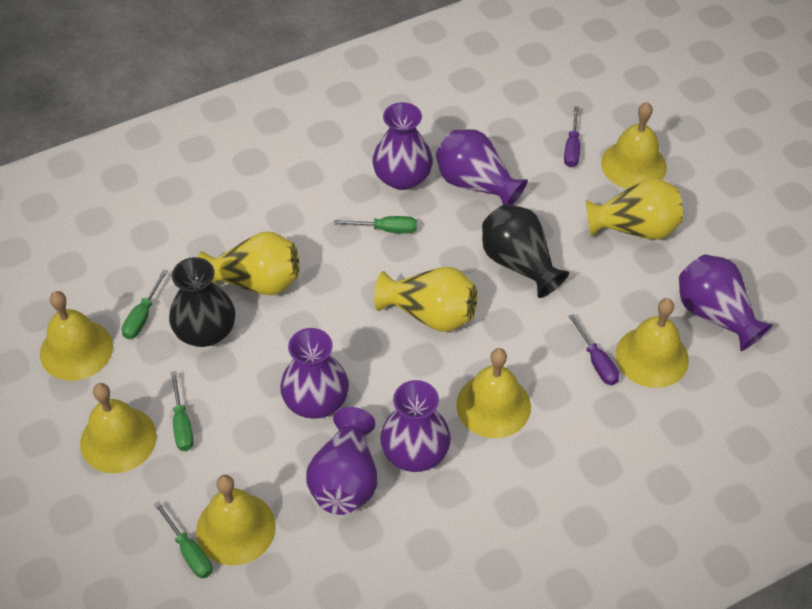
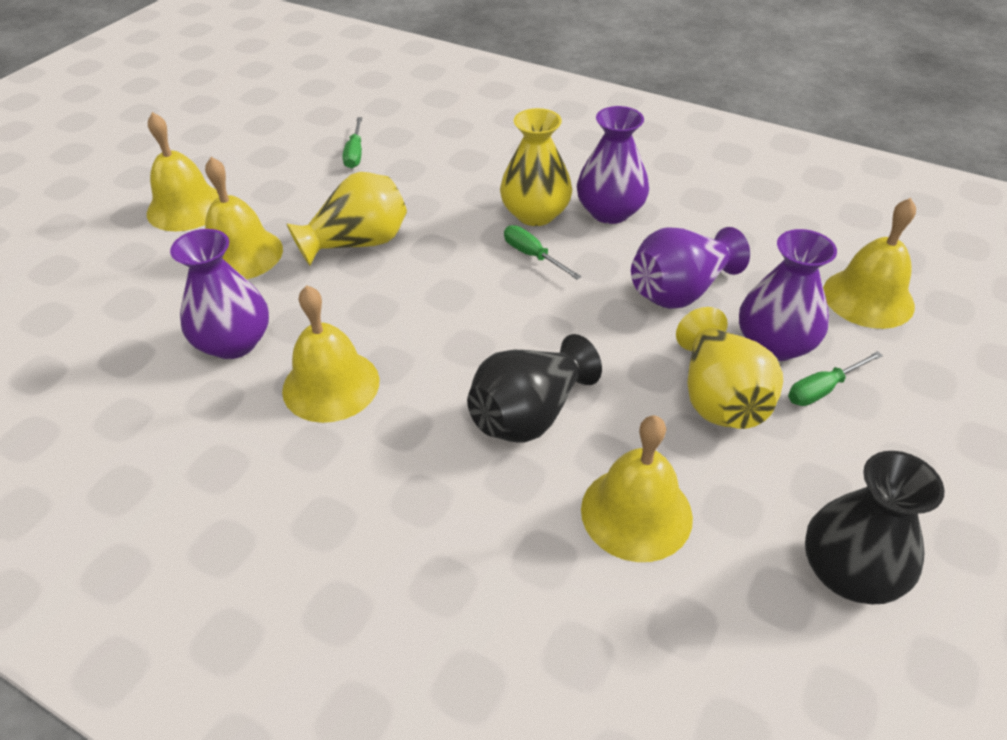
green screwdriver: 4 -> 3
purple screwdriver: 2 -> 0
purple vase: 6 -> 4
yellow bell: 6 -> 5

